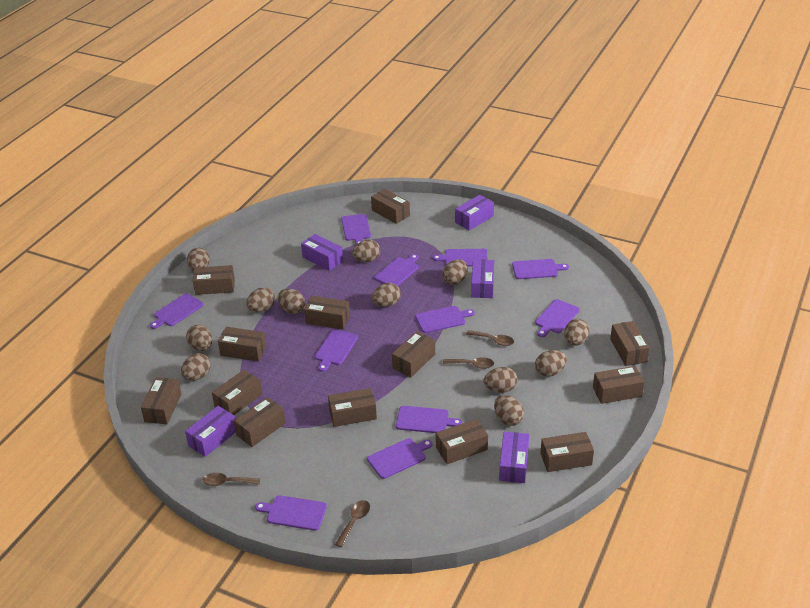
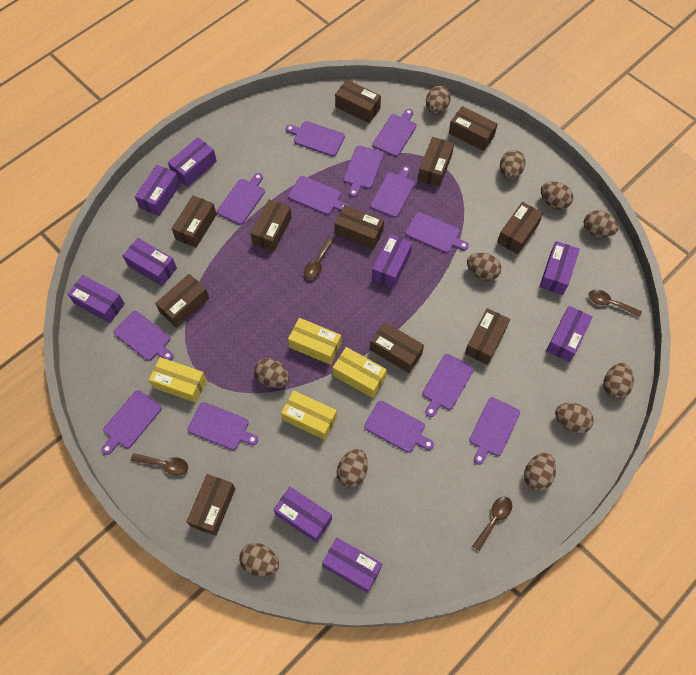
brown box: 13 -> 11
brown egg: 12 -> 11
purple box: 5 -> 9
purple cutting board: 11 -> 13
yellow box: 0 -> 4

